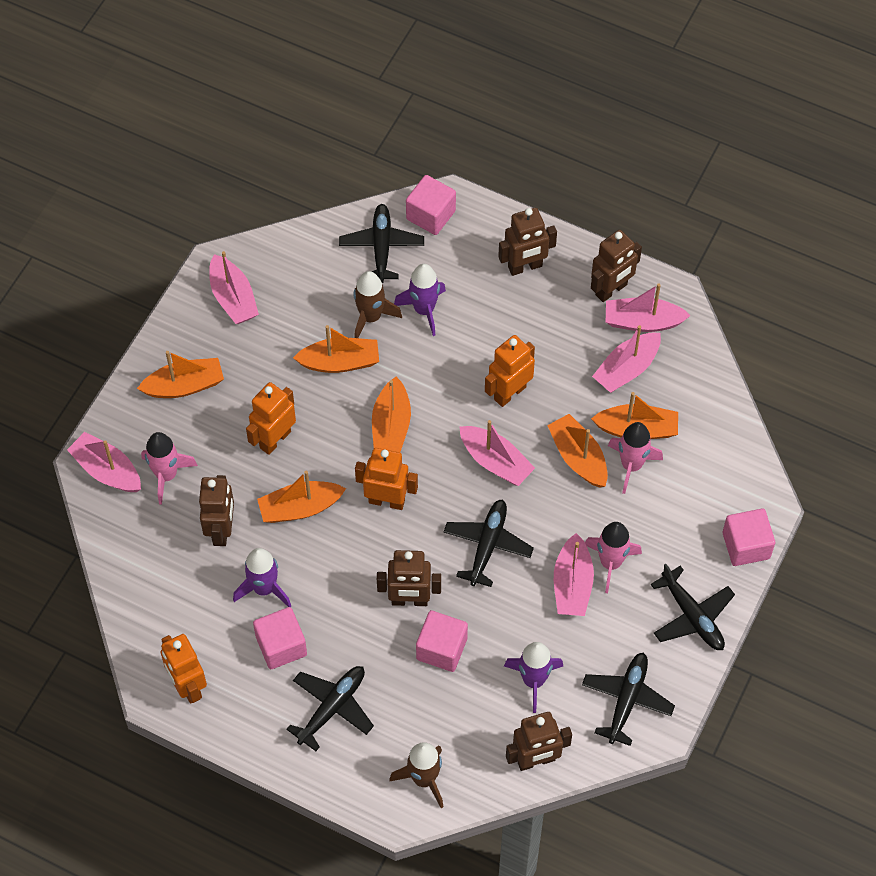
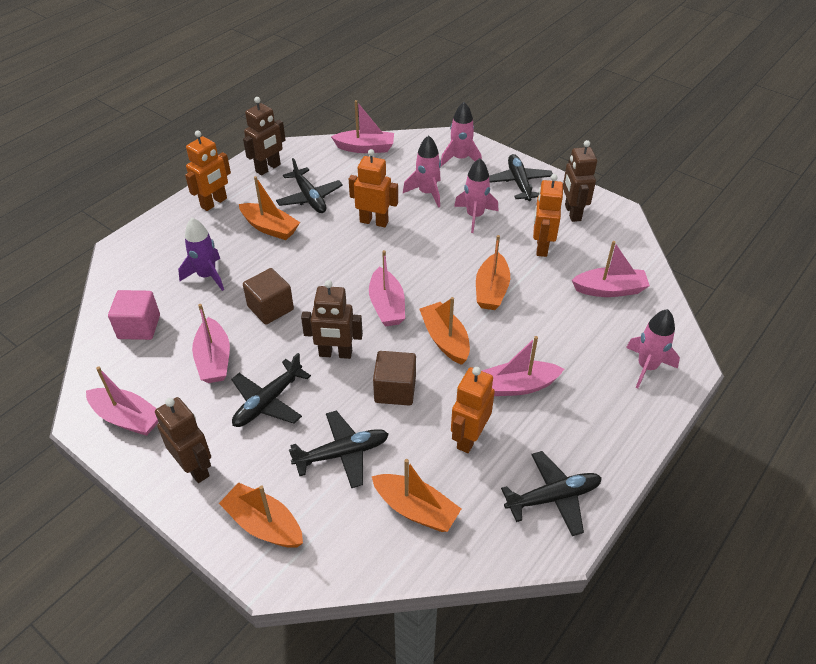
brown cube: 0 -> 2
brown robot: 5 -> 4
brown rocket: 2 -> 0
orange boat: 6 -> 5
pink cube: 4 -> 1
pink rocket: 3 -> 4
purple rocket: 3 -> 1

